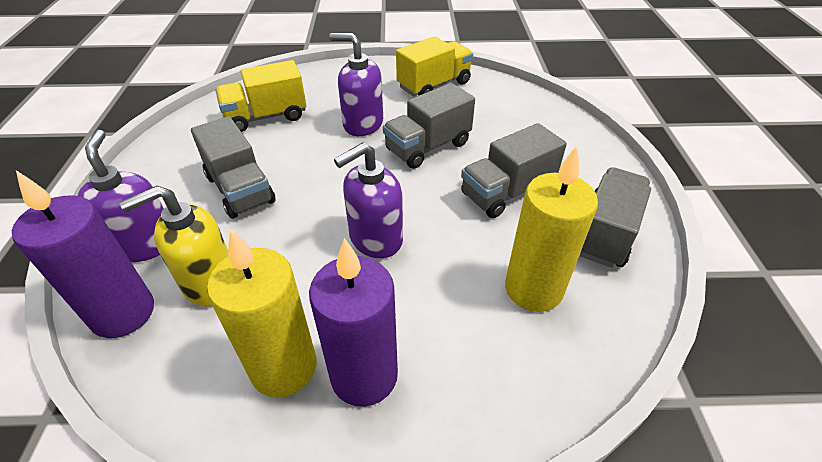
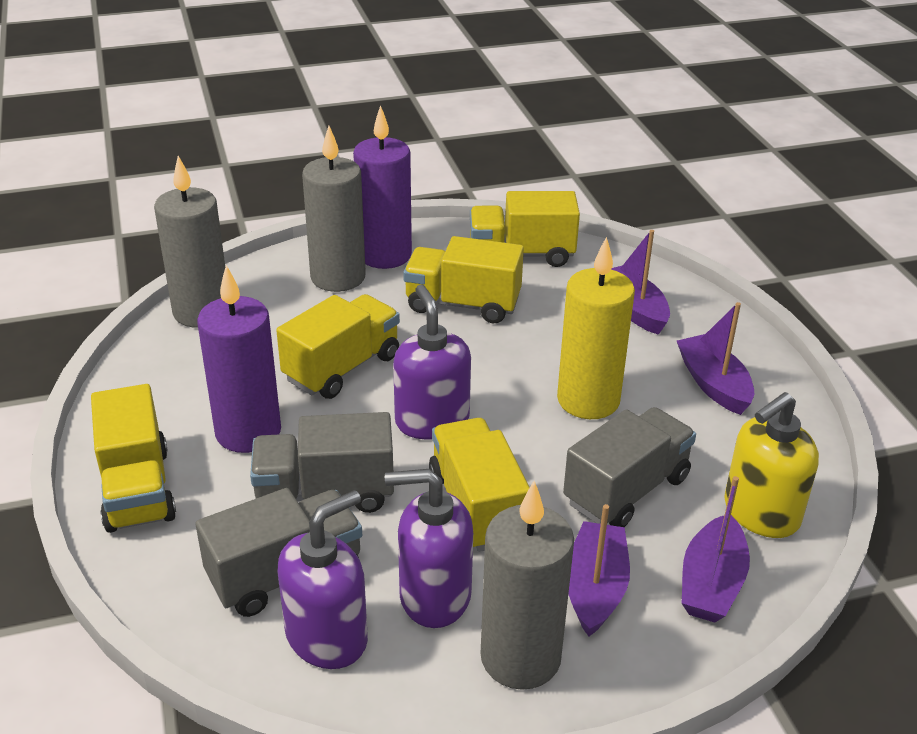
grey candle: 0 -> 3
grey truck: 4 -> 3
purple boat: 0 -> 4
yellow candle: 2 -> 1
yellow truck: 2 -> 5

